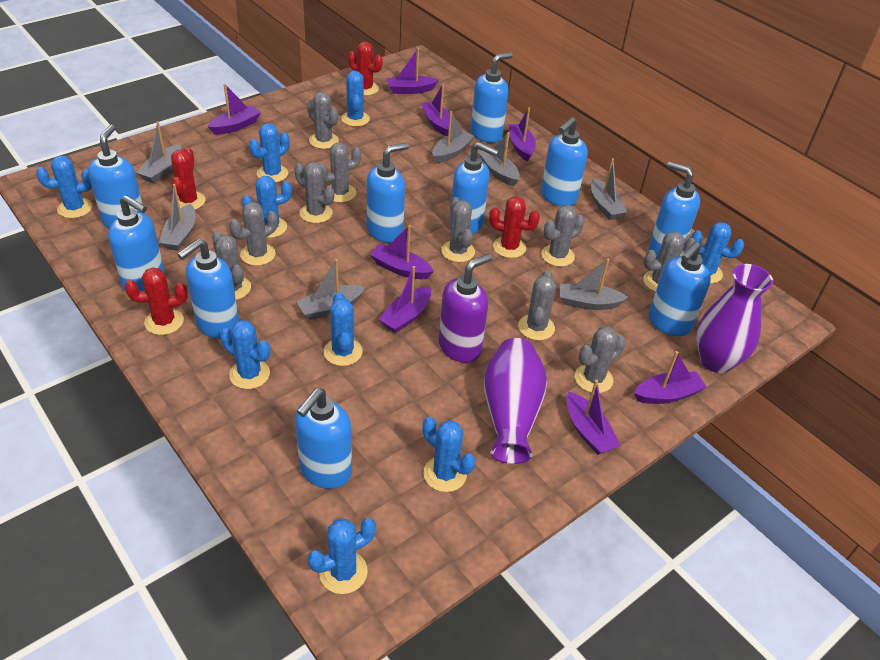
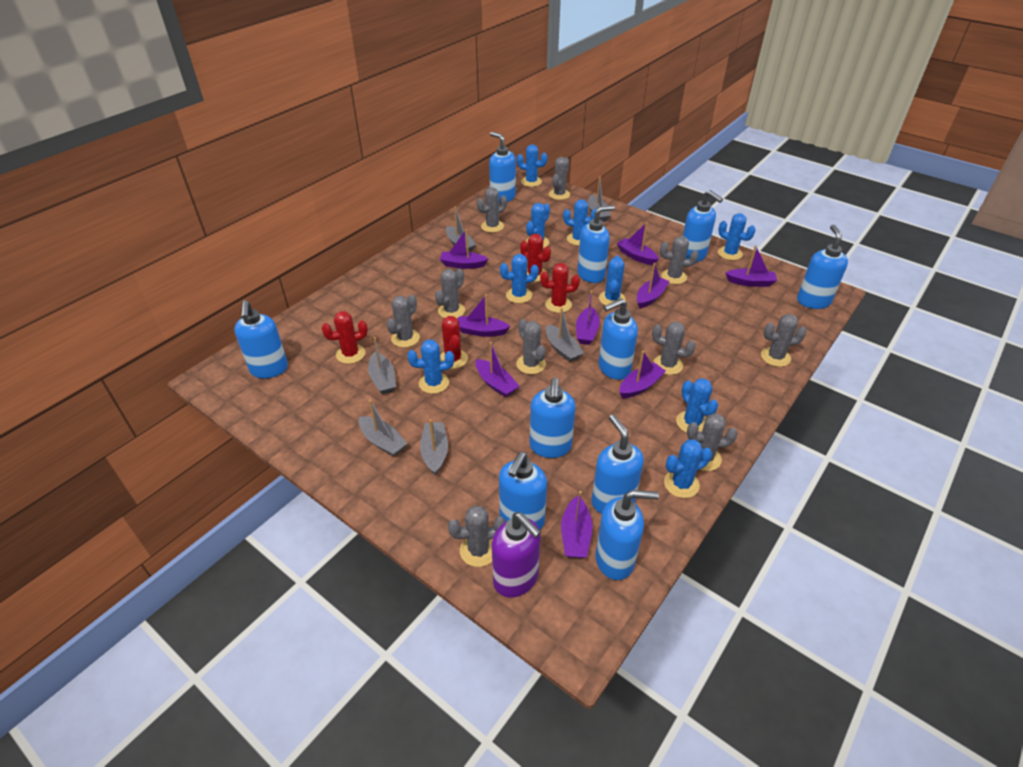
grey boat: 7 -> 6
purple boat: 8 -> 9
purple vase: 2 -> 0

